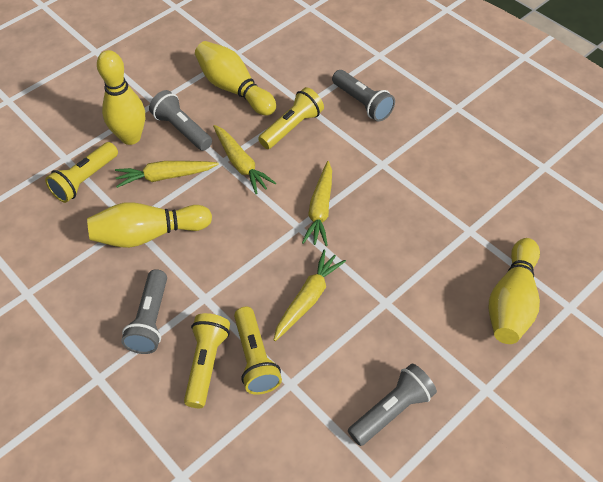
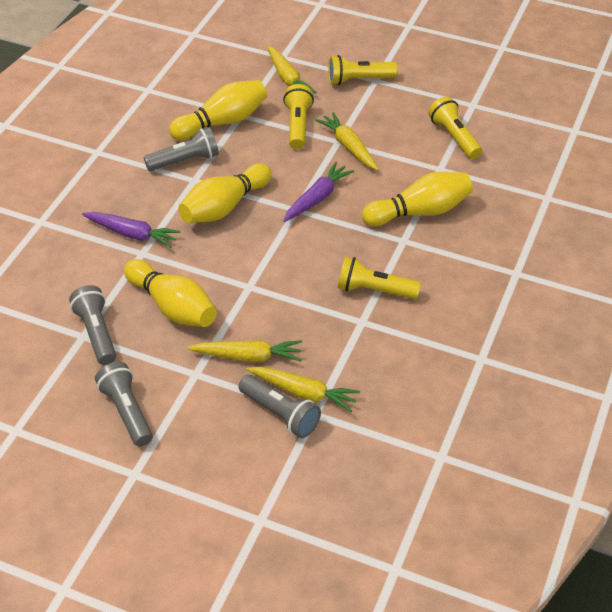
purple carrot: 0 -> 2

